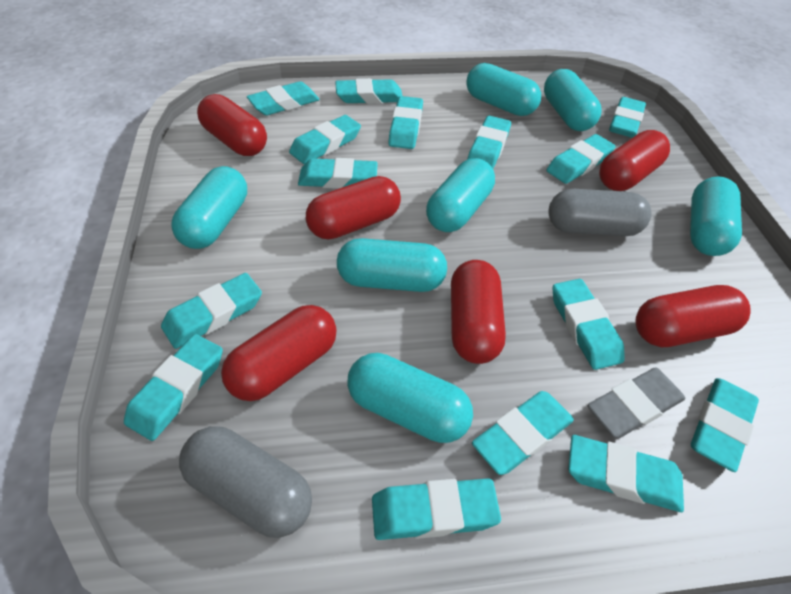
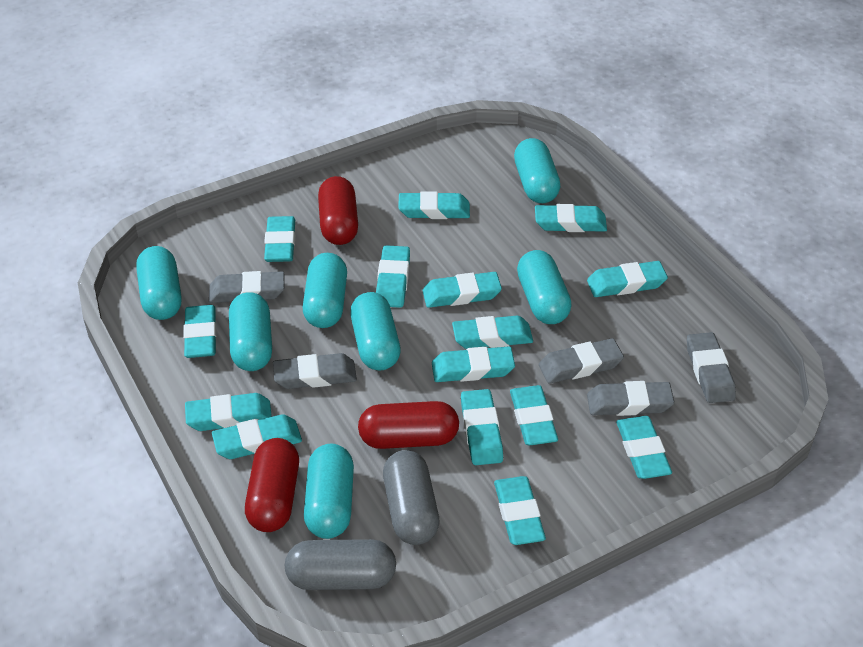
grey eraser: 1 -> 5
red capsule: 6 -> 3

